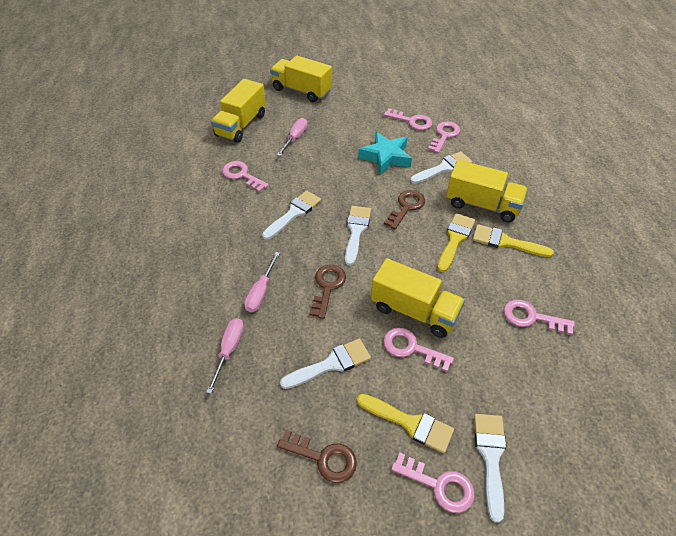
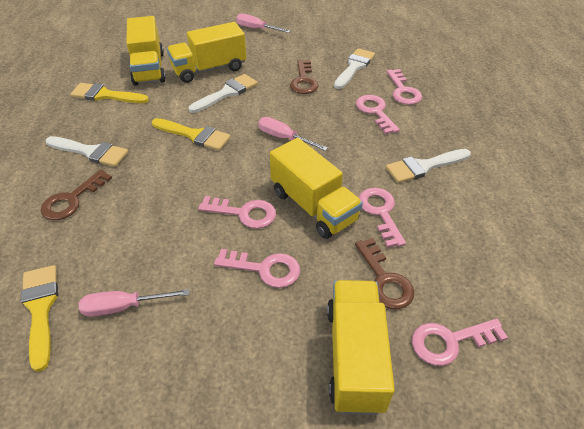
turquoise star: 1 -> 0
white brush: 5 -> 4

